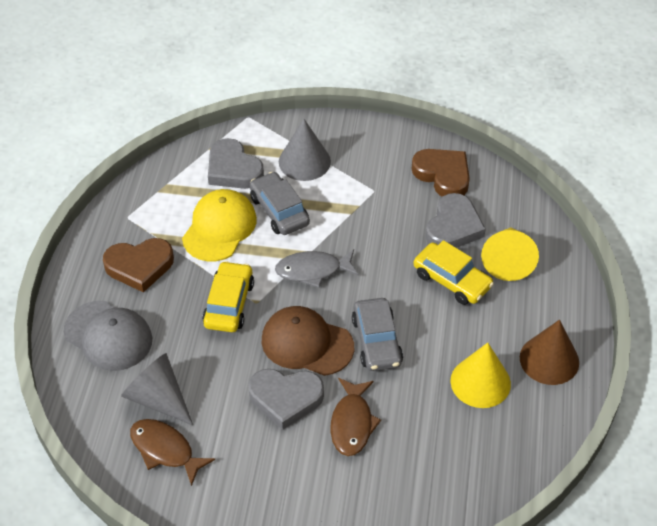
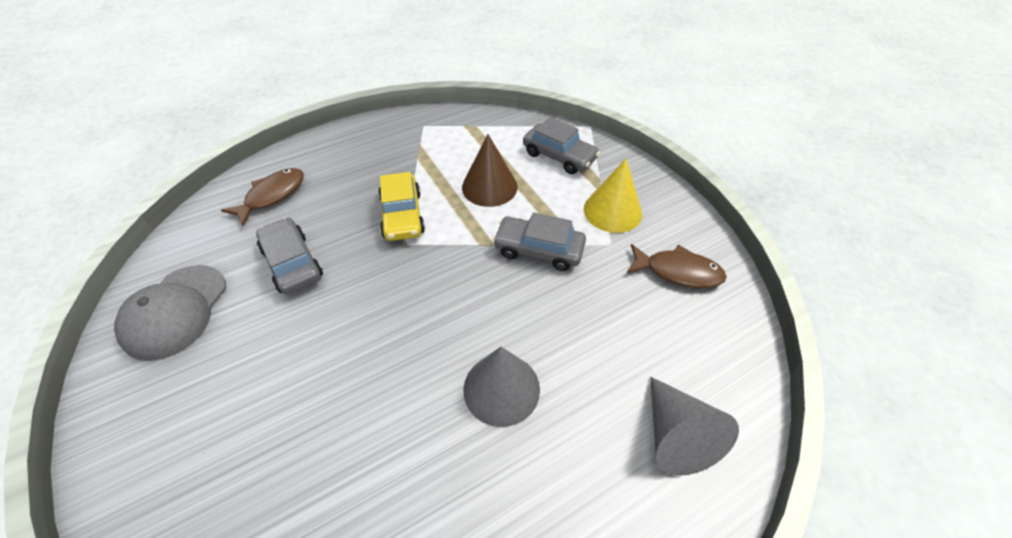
brown cap: 1 -> 0
brown heart: 2 -> 0
grey car: 2 -> 3
grey fish: 1 -> 0
grey heart: 3 -> 0
yellow cap: 1 -> 0
yellow car: 2 -> 1
yellow cone: 2 -> 1

